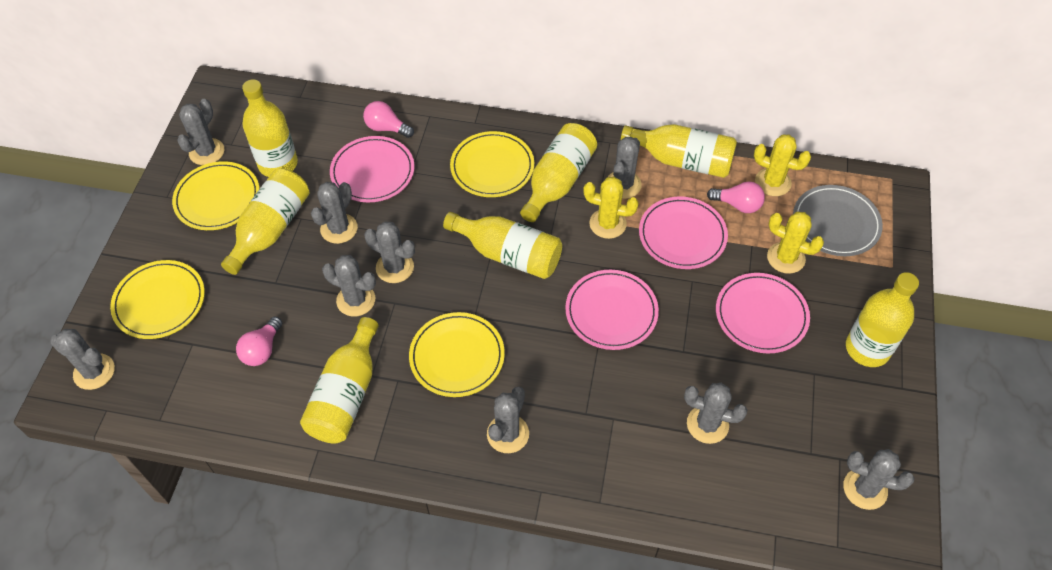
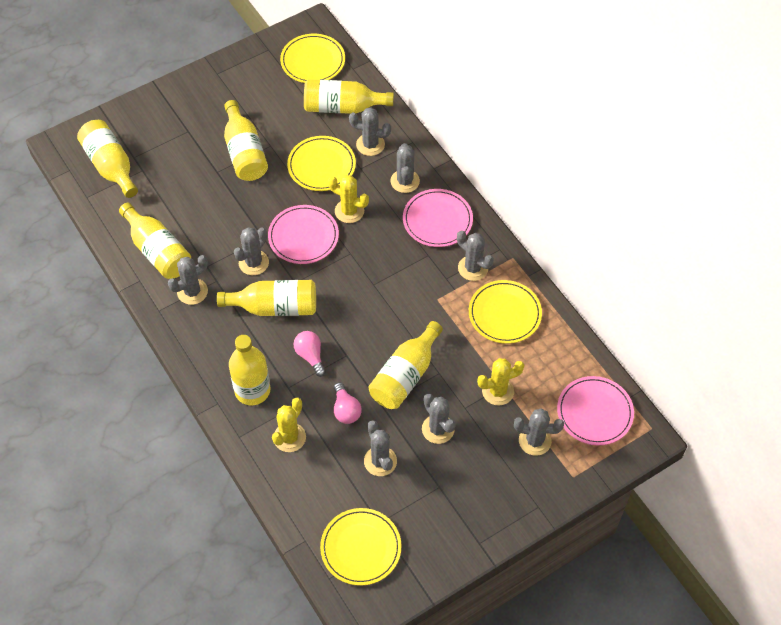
grey cactus: 9 -> 8
grey plate: 1 -> 0
pink light bulb: 3 -> 2
pink plate: 4 -> 3

